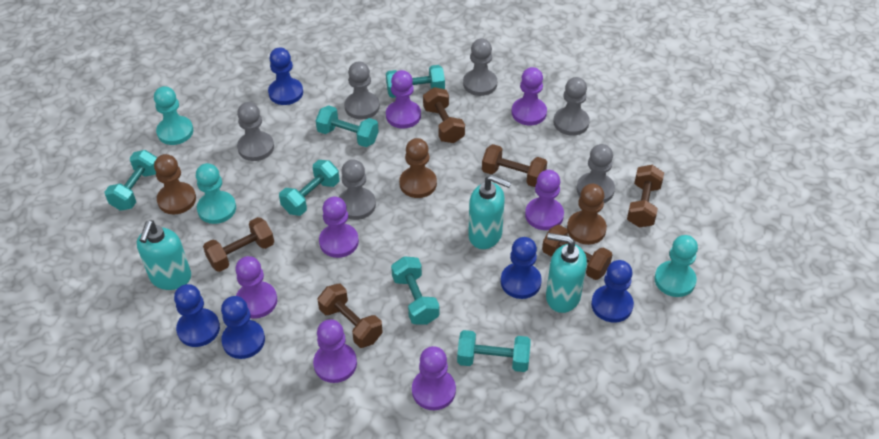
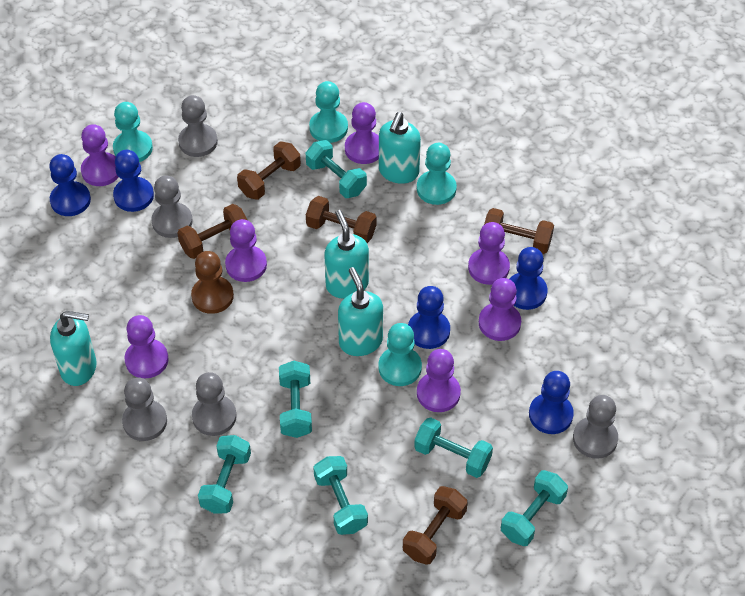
brown dumbbell: 6 -> 5
brown pawn: 3 -> 1
grey pawn: 6 -> 5
turquoise pawn: 3 -> 4
turquoise soap dispenser: 3 -> 4

